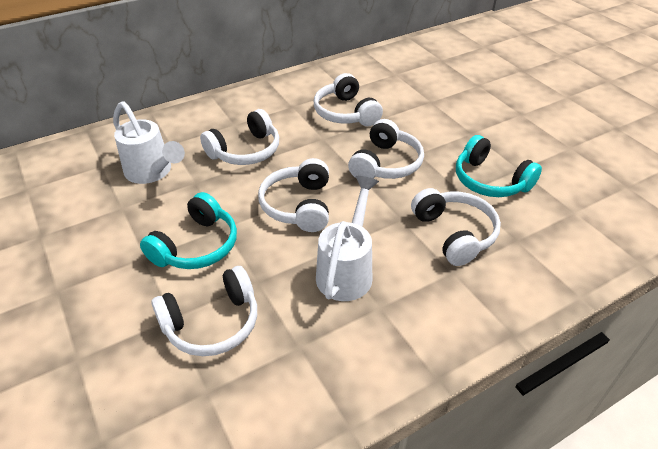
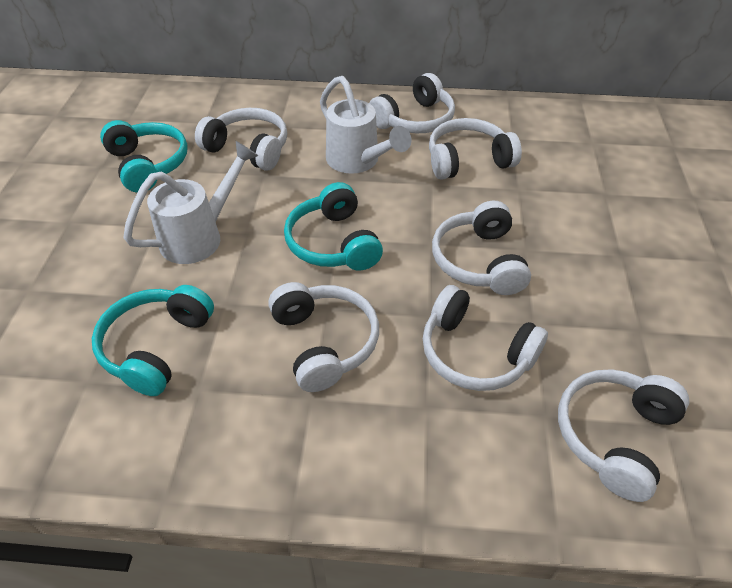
turquoise headphones: 2 -> 3
white headphones: 6 -> 7

